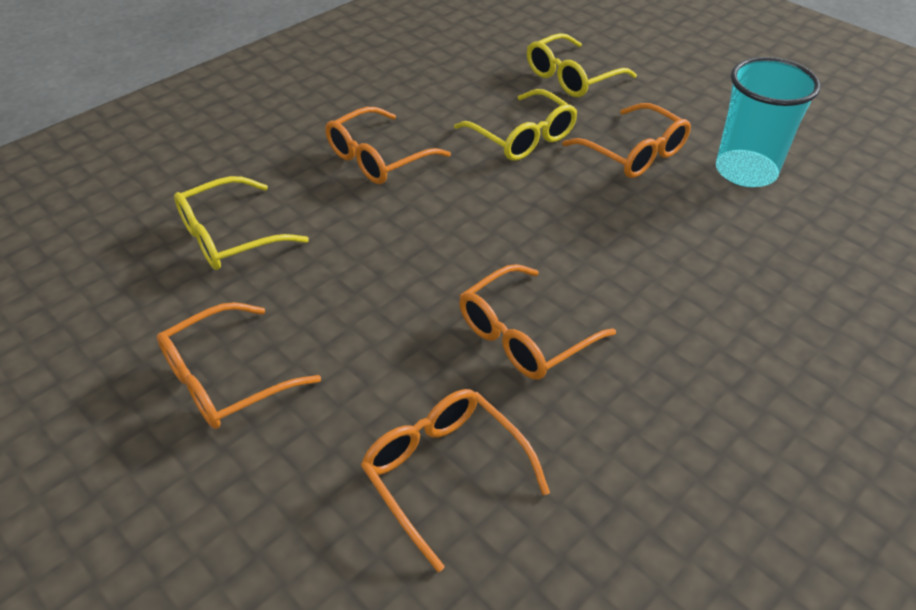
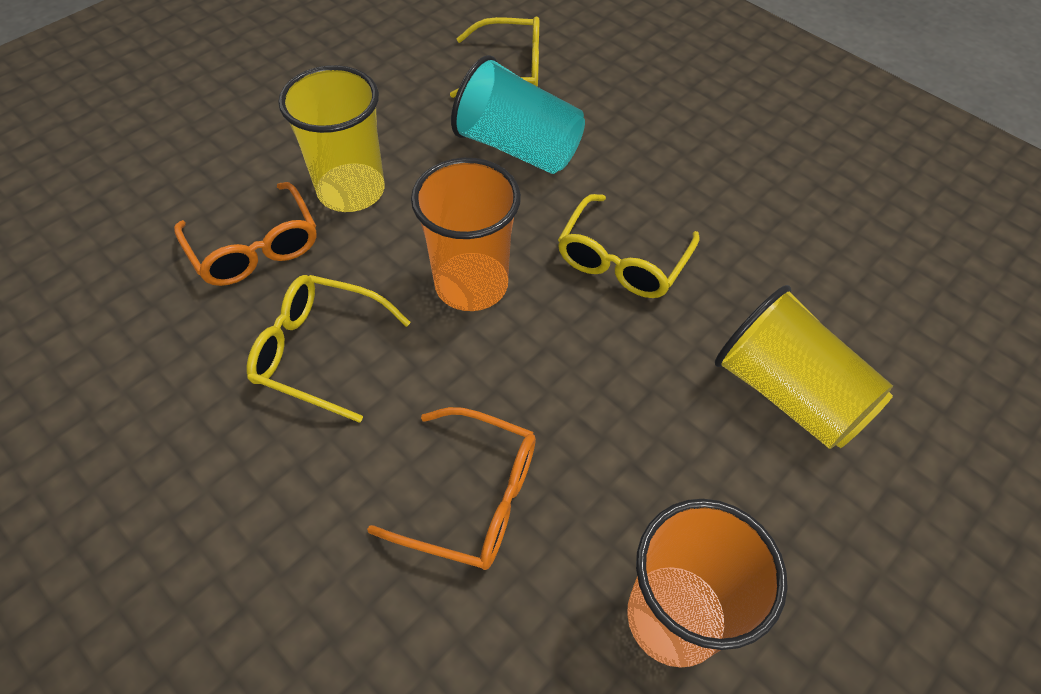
orange cup: 0 -> 2
orange glasses: 5 -> 2
yellow cup: 0 -> 2

